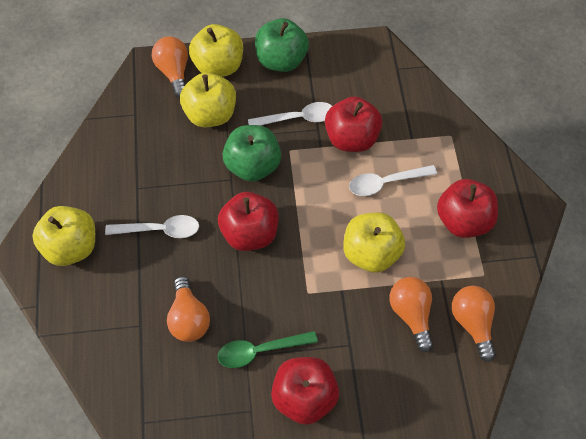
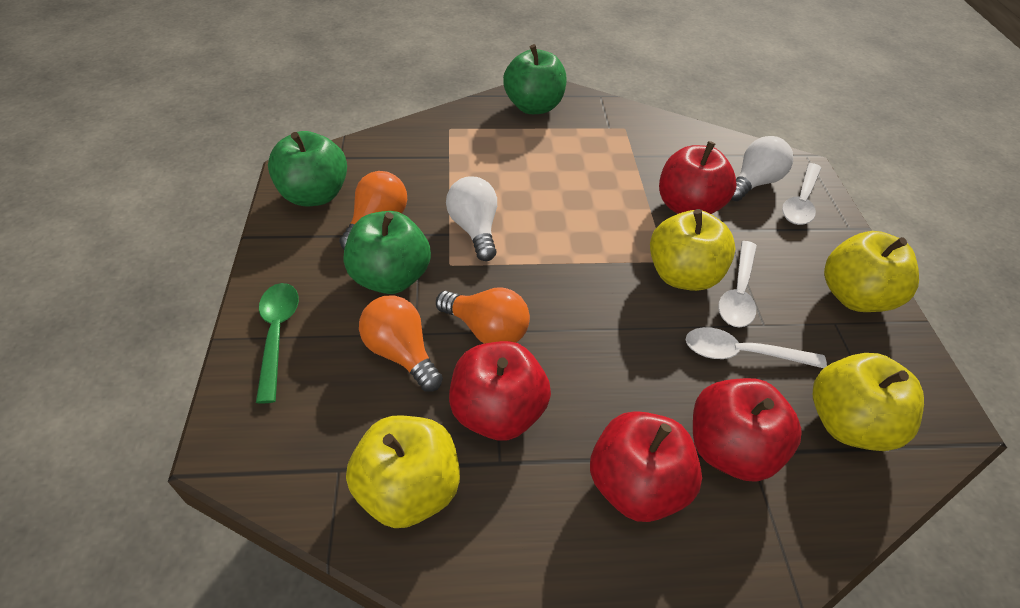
green apple: 2 -> 3
orange light bulb: 4 -> 3
white light bulb: 0 -> 2

